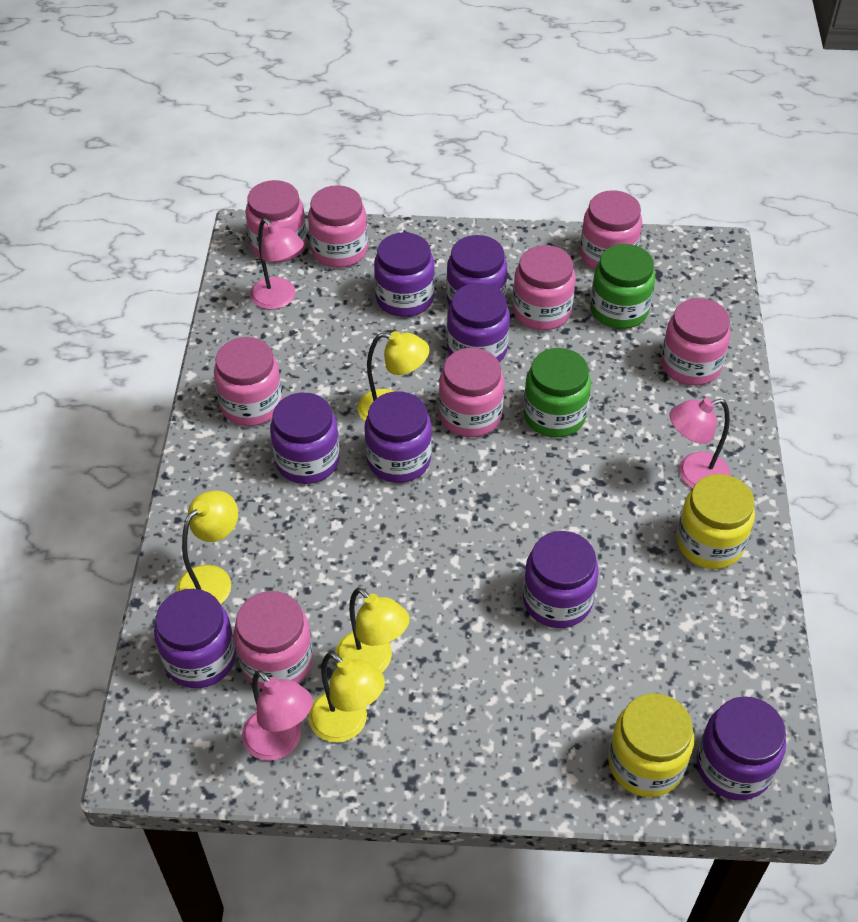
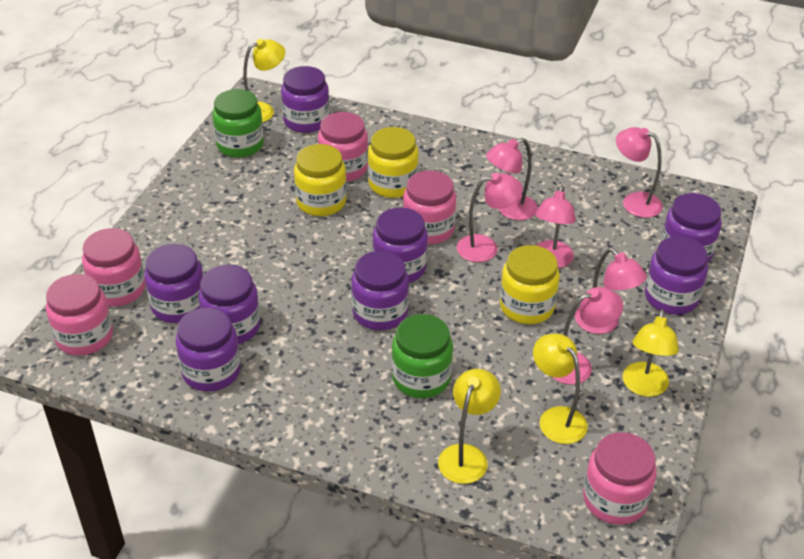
pink jar: 8 -> 5
pink lamp: 3 -> 6
yellow jar: 2 -> 3

